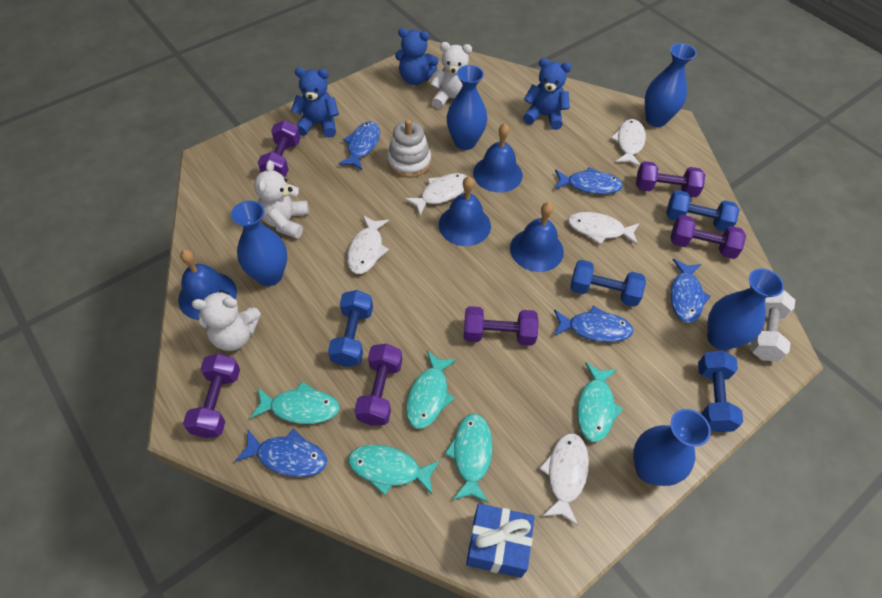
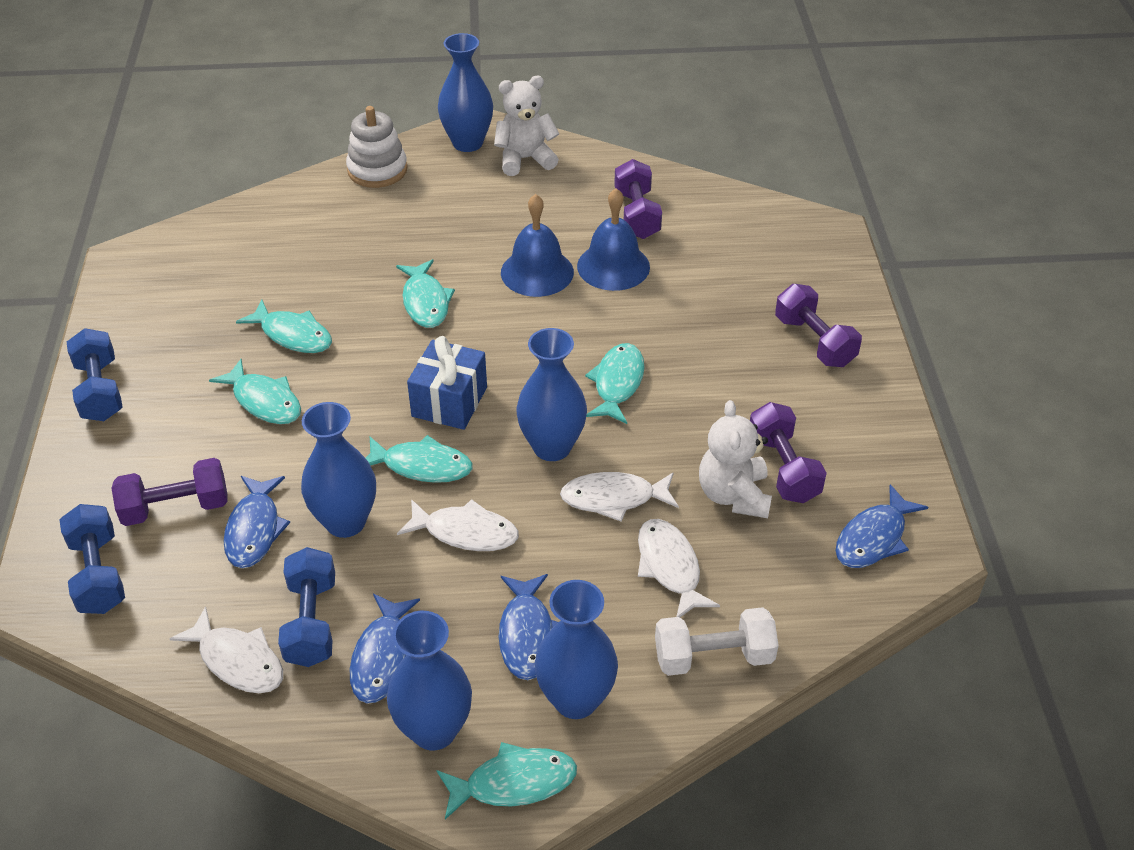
blue bell: 4 -> 2
blue dumbbell: 4 -> 3
blue fish: 5 -> 4
blue teddy bear: 3 -> 0
purple dumbbell: 6 -> 4
turquoise fish: 5 -> 6
white fish: 5 -> 4
white teddy bear: 3 -> 2

